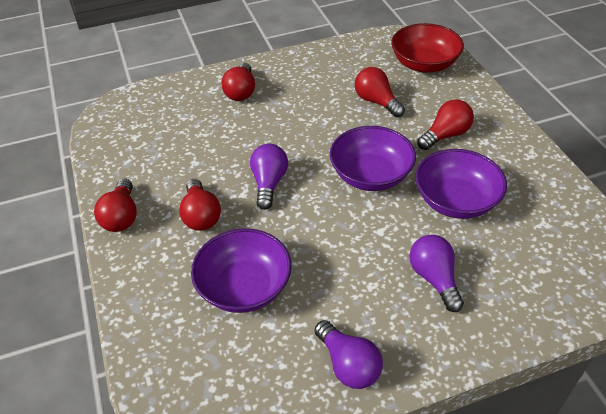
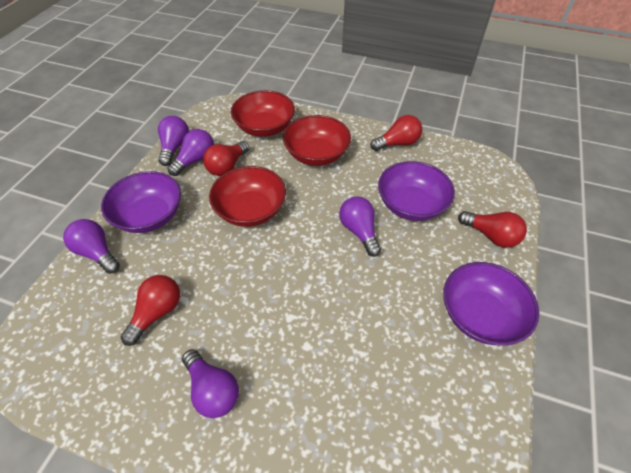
purple light bulb: 3 -> 5
red bowl: 1 -> 3
red light bulb: 5 -> 4

